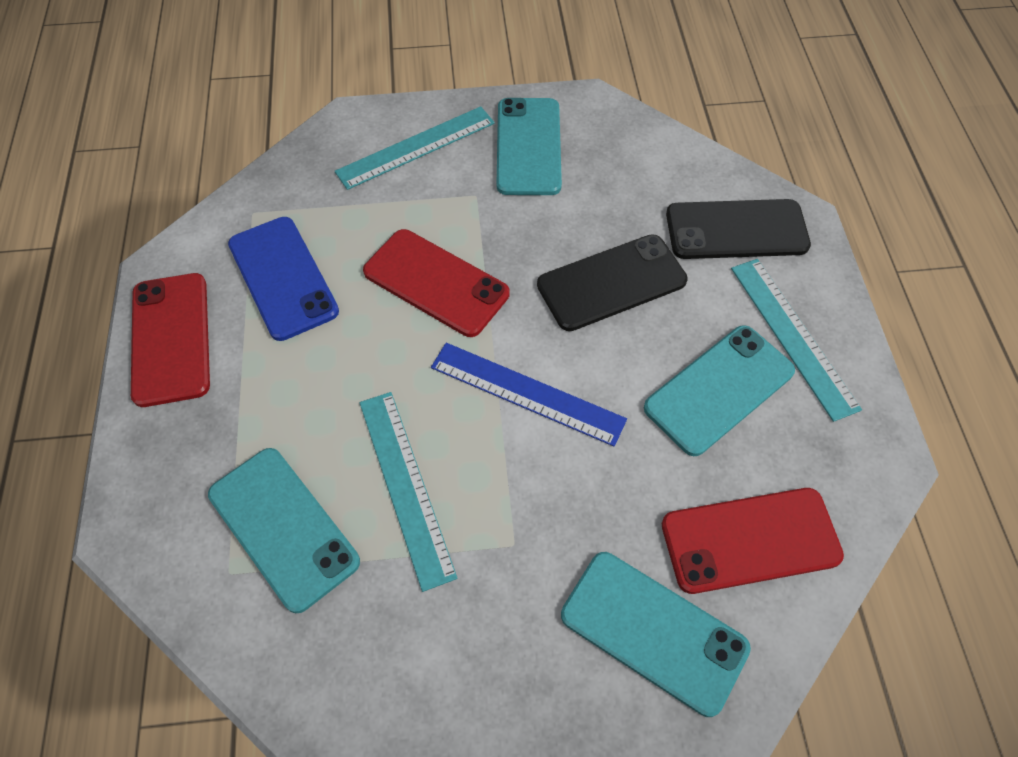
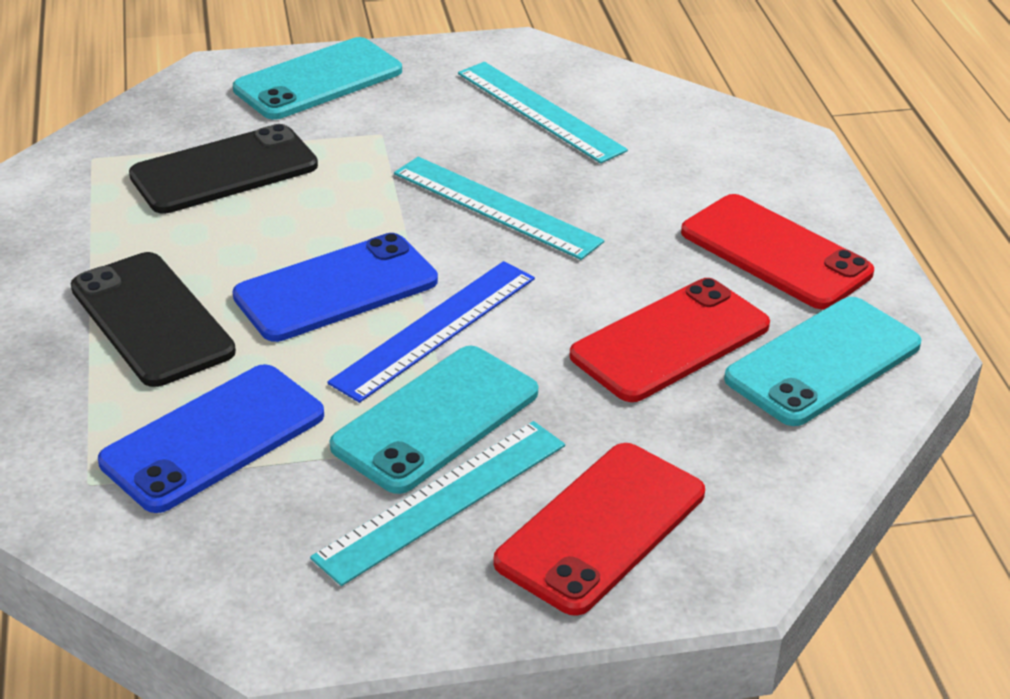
blue phone: 1 -> 2
turquoise phone: 4 -> 3

